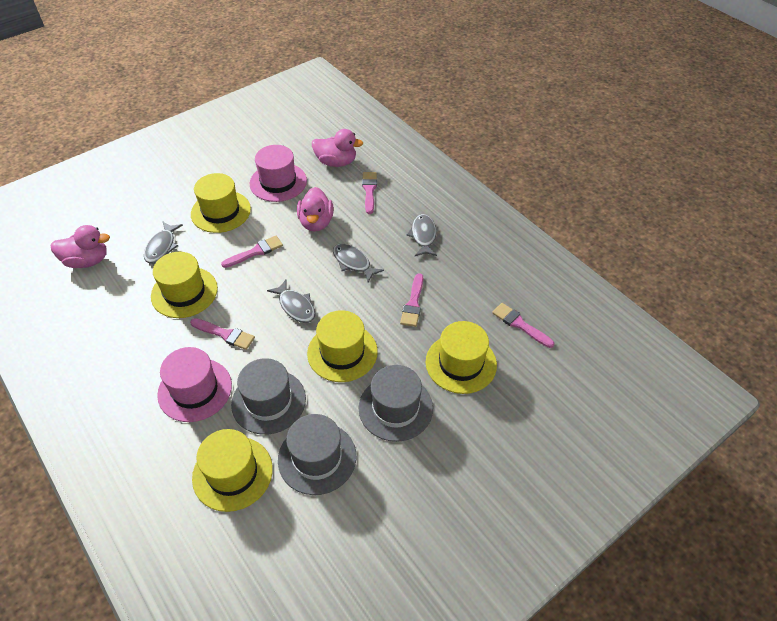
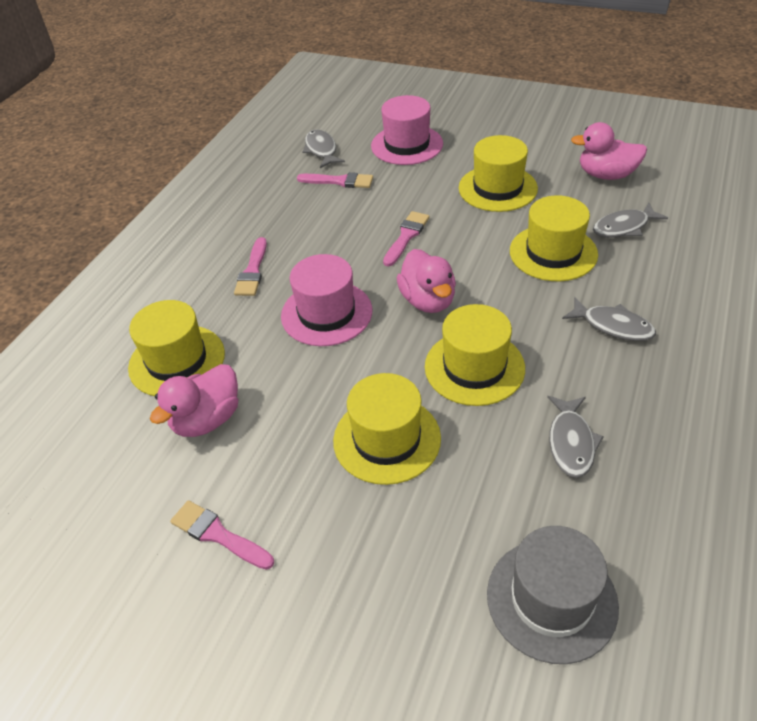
grey hat: 3 -> 1
pink brush: 5 -> 4

